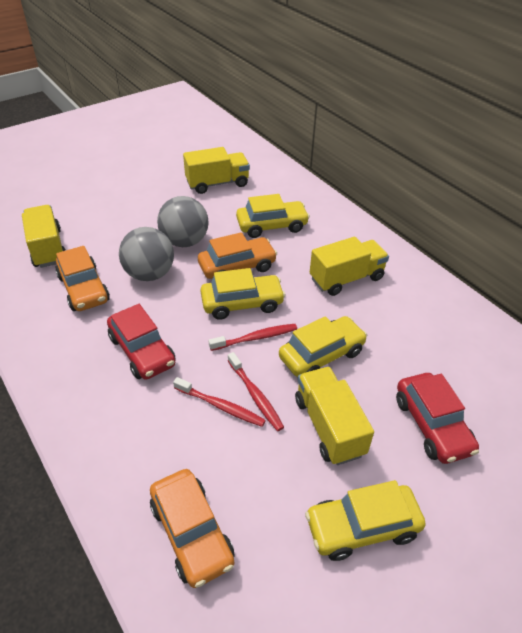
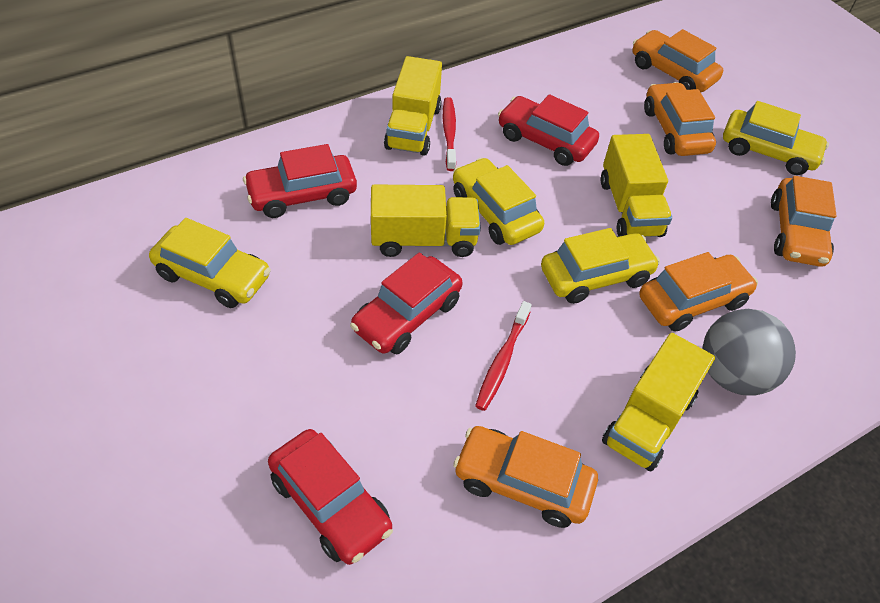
grey ball: 2 -> 1
orange car: 3 -> 5
red car: 2 -> 4
red toothbrush: 3 -> 2

